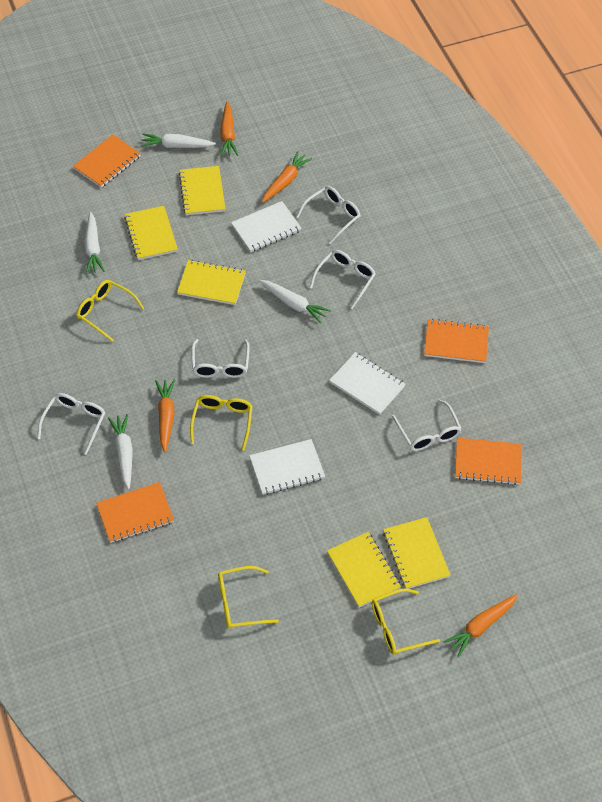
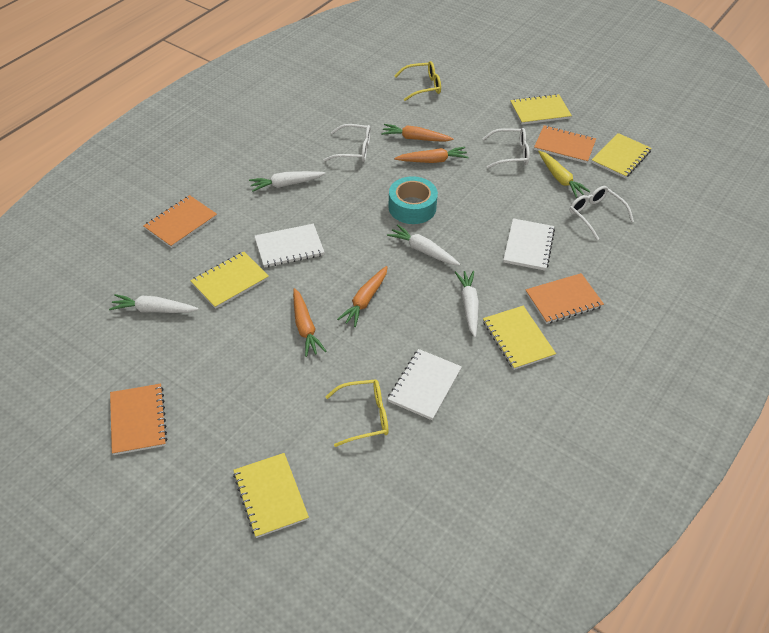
turquoise tape: 0 -> 1
white glasses: 5 -> 3
yellow carrot: 0 -> 1
yellow glasses: 4 -> 2

